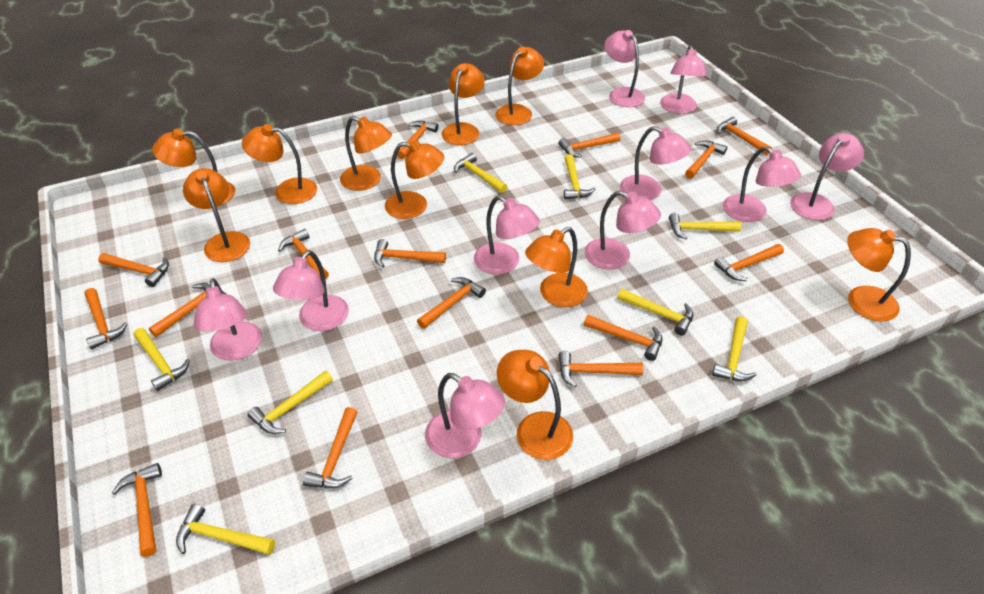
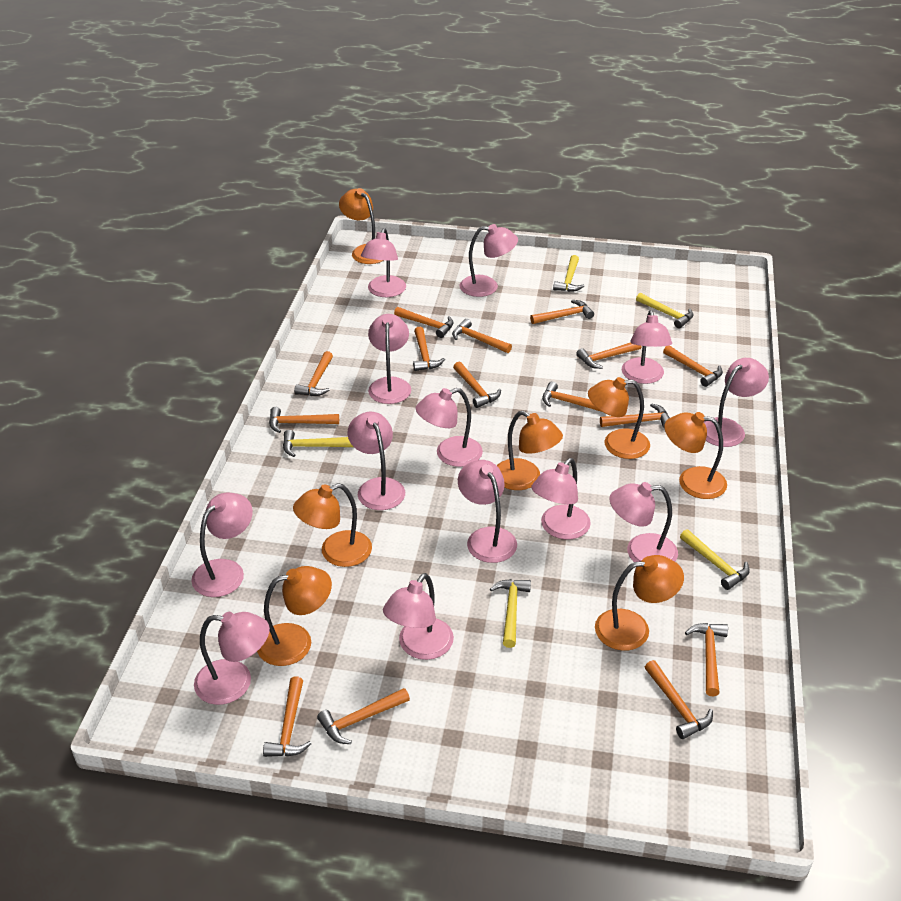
orange lamp: 10 -> 7
pink lamp: 10 -> 13
yellow hammer: 8 -> 5

